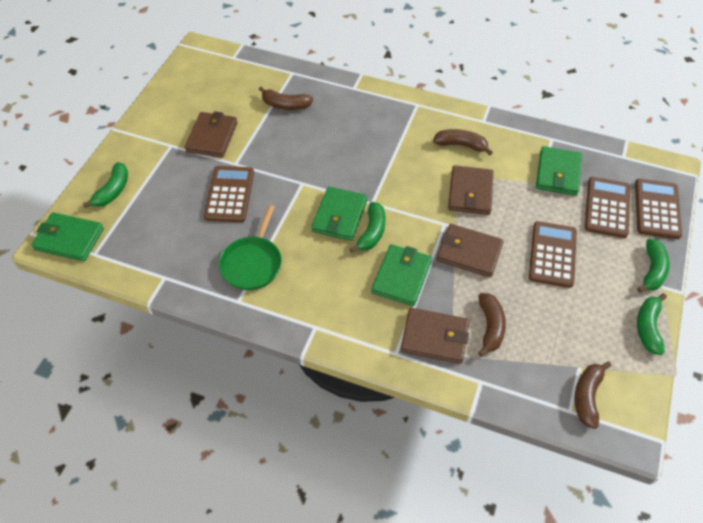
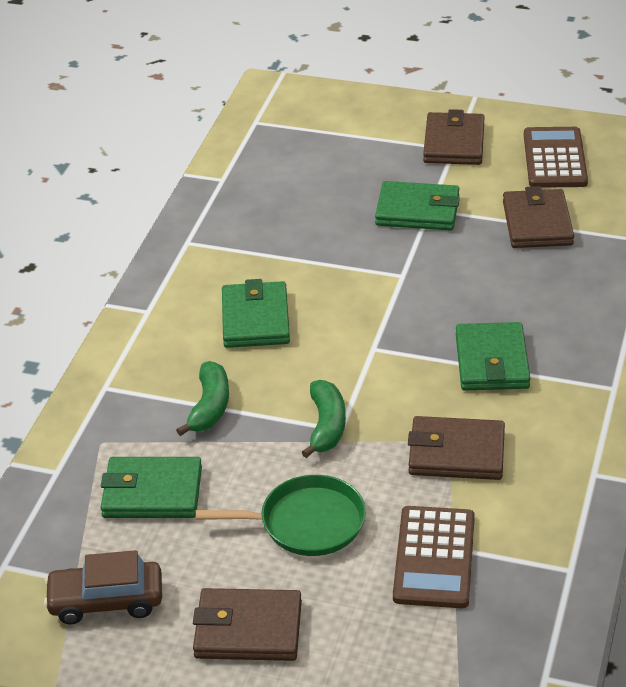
brown banana: 4 -> 0
brown calculator: 4 -> 2
brown car: 0 -> 1
green banana: 4 -> 2

